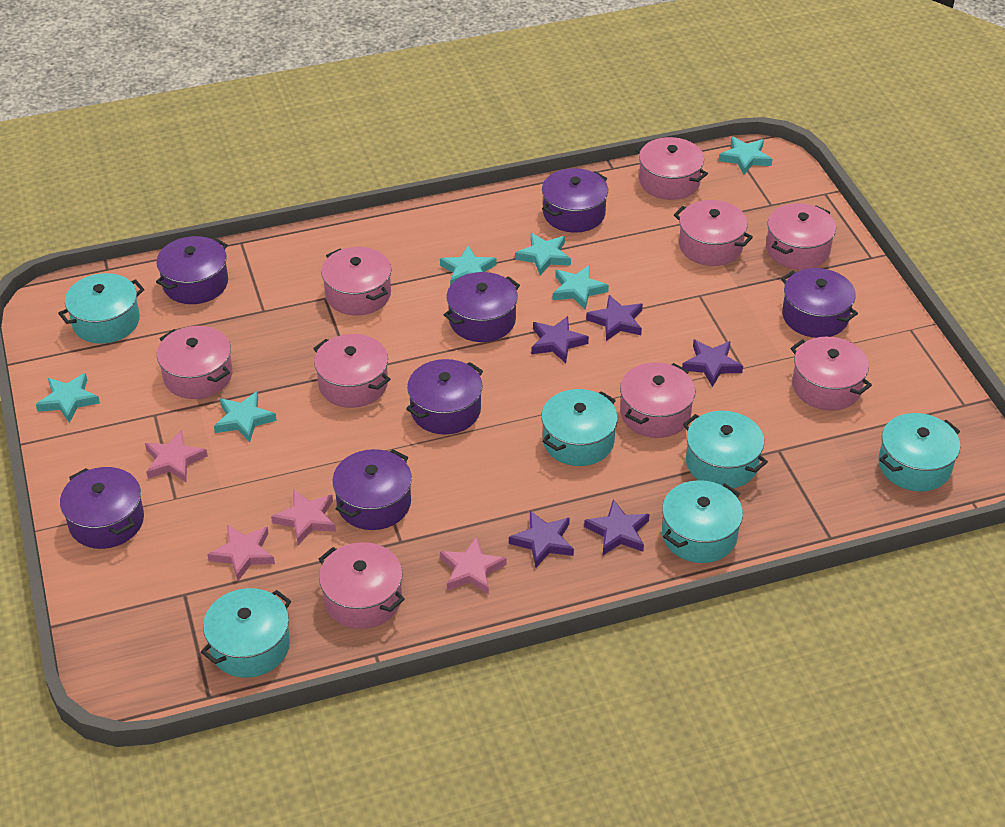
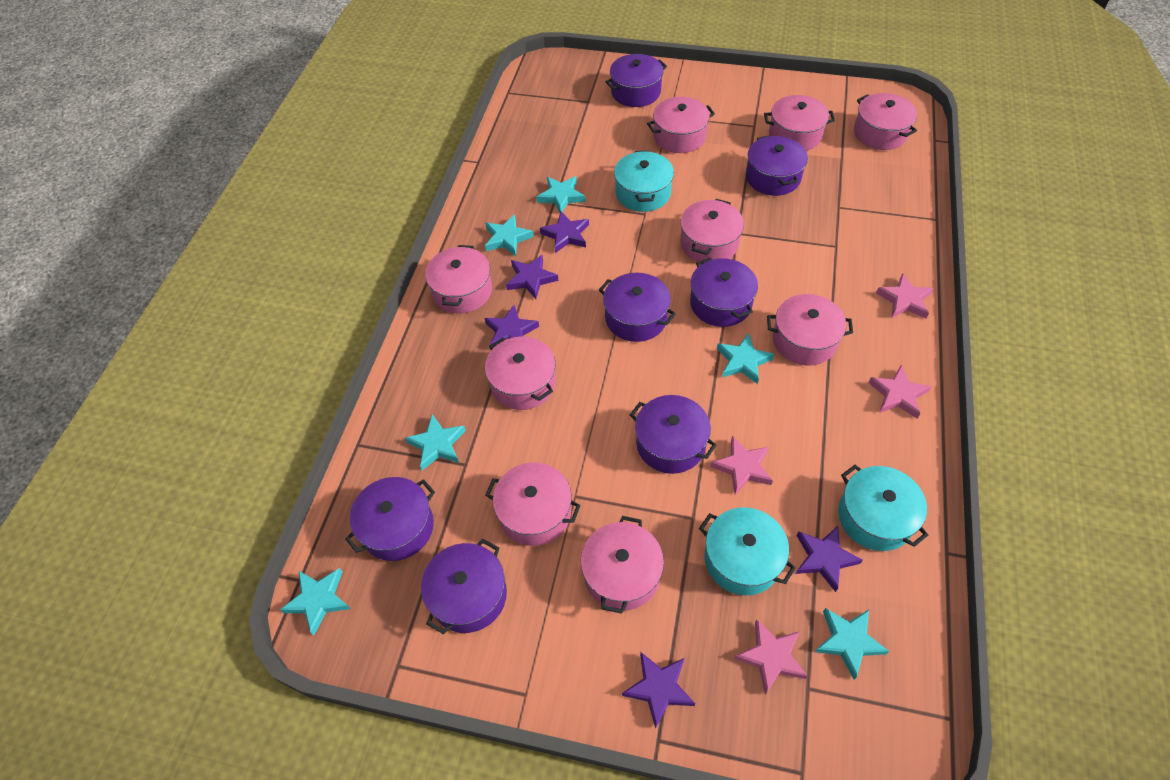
turquoise pot: 6 -> 3

